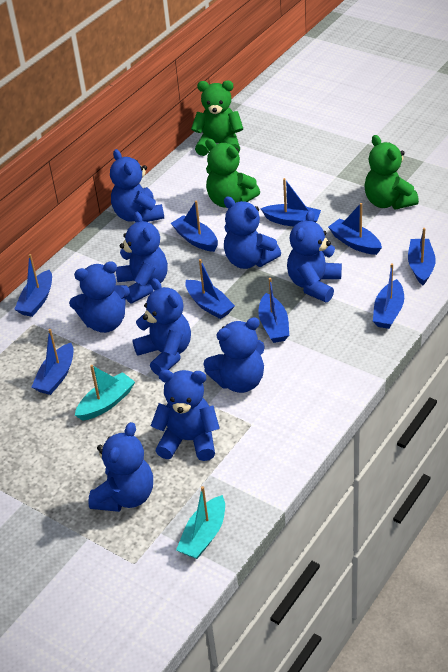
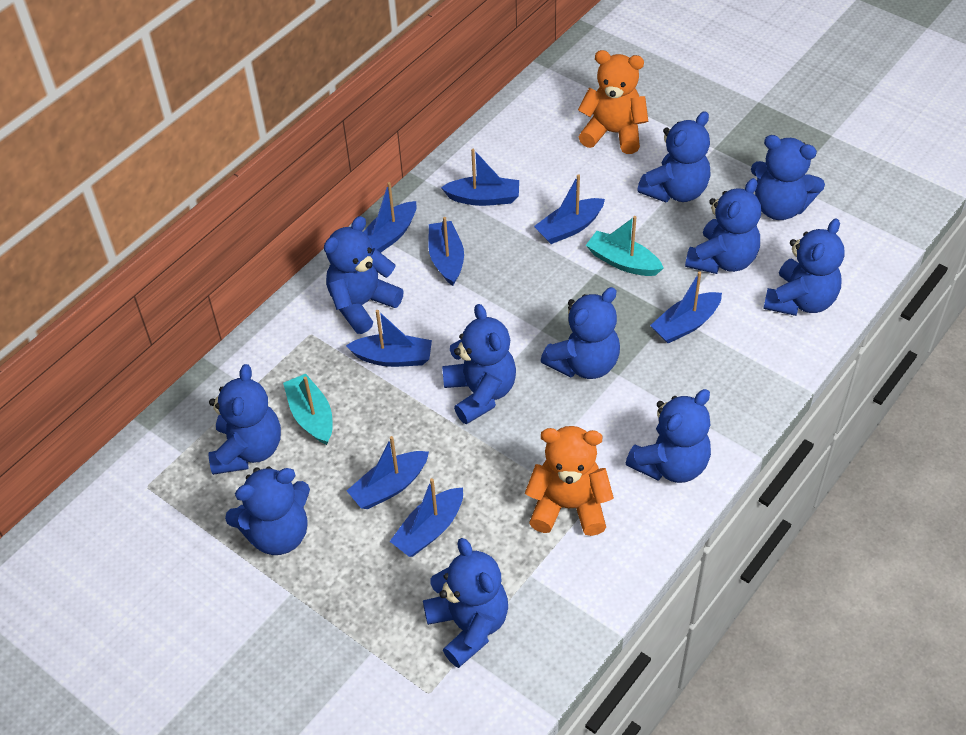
blue boat: 9 -> 8
blue teddy bear: 9 -> 11
green teddy bear: 3 -> 0
orange teddy bear: 0 -> 2

